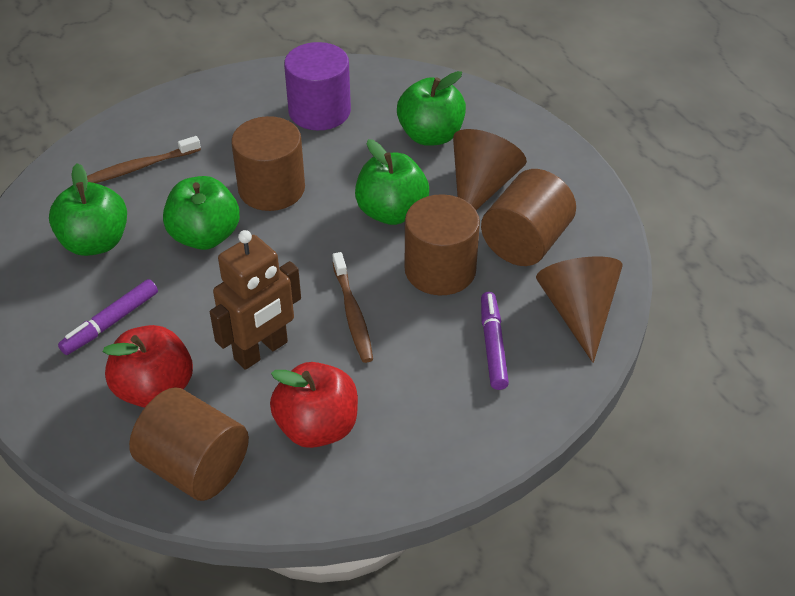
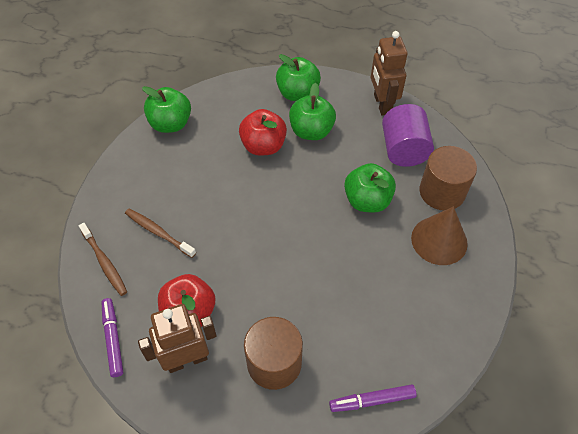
brown cone: 2 -> 1
brown cylinder: 4 -> 2
brown robot: 1 -> 2

